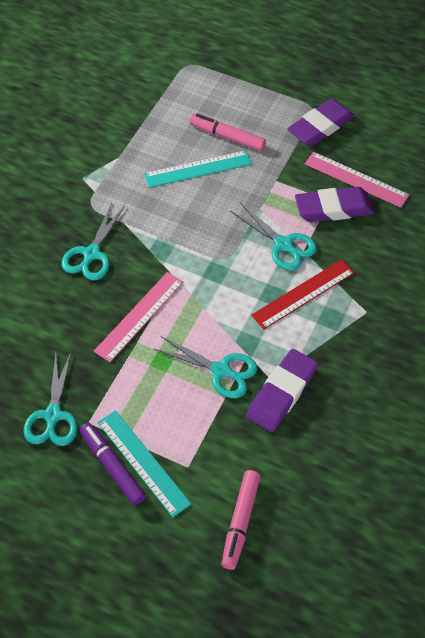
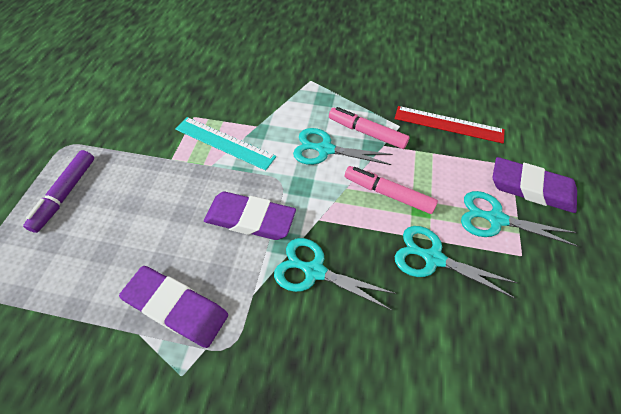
pink ruler: 2 -> 0
turquoise ruler: 2 -> 1

